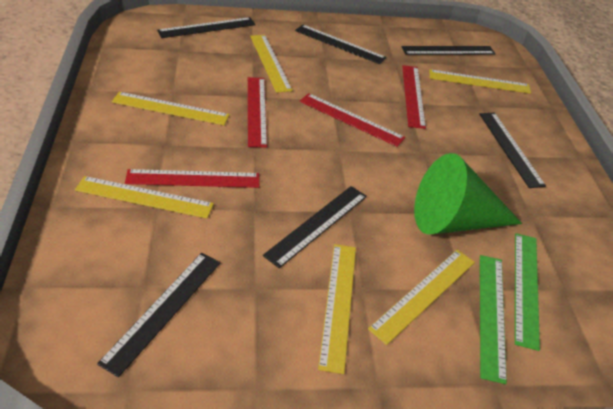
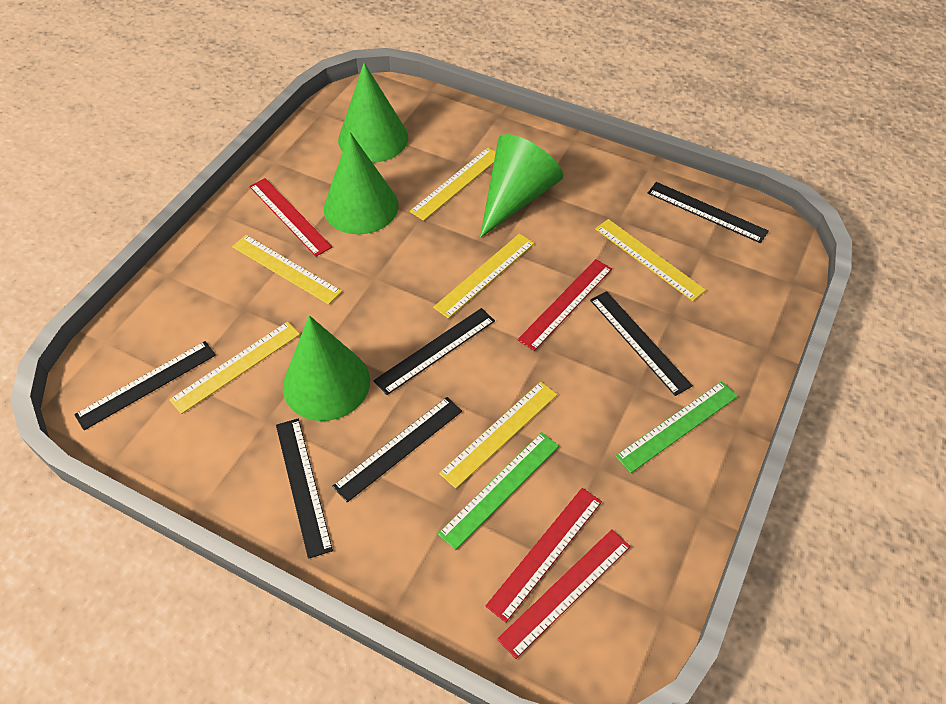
green cone: 1 -> 4

